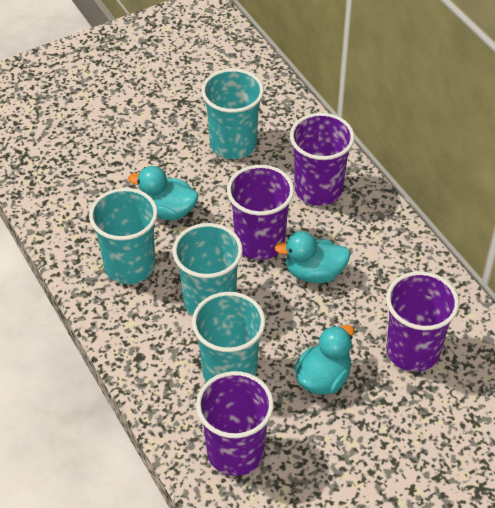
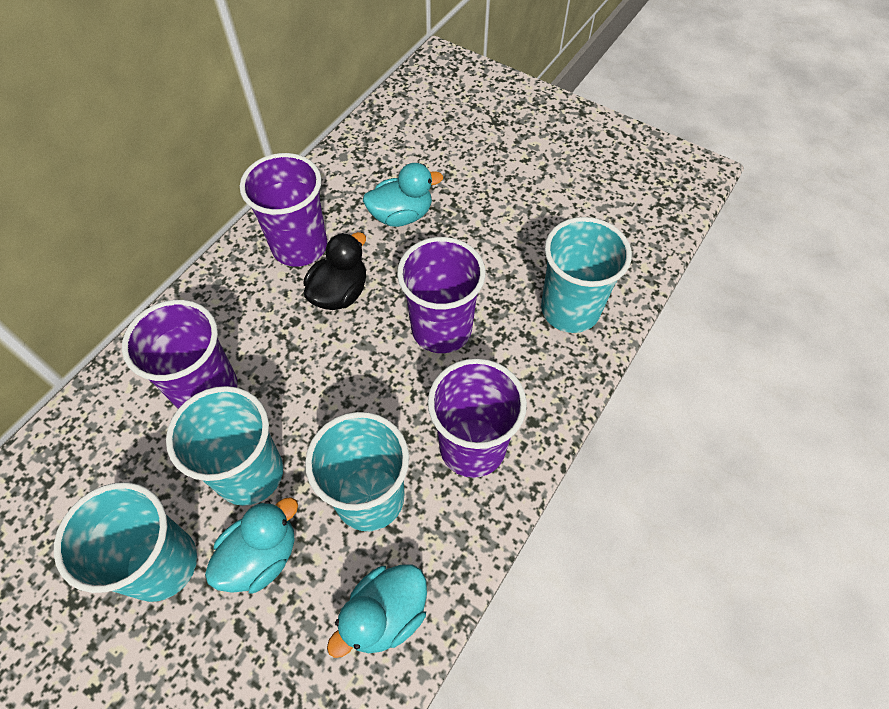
black duck: 0 -> 1

